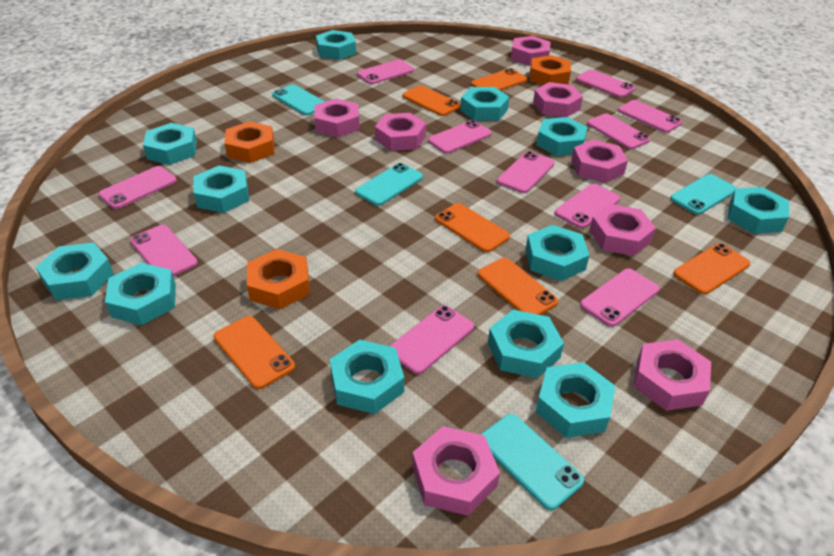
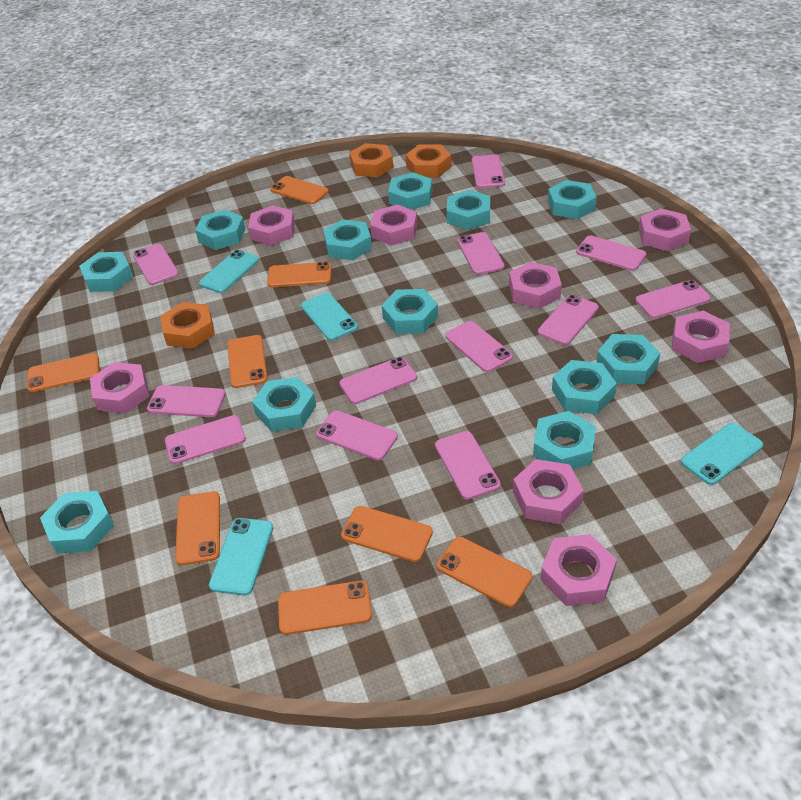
orange phone: 6 -> 8
pink phone: 11 -> 12

